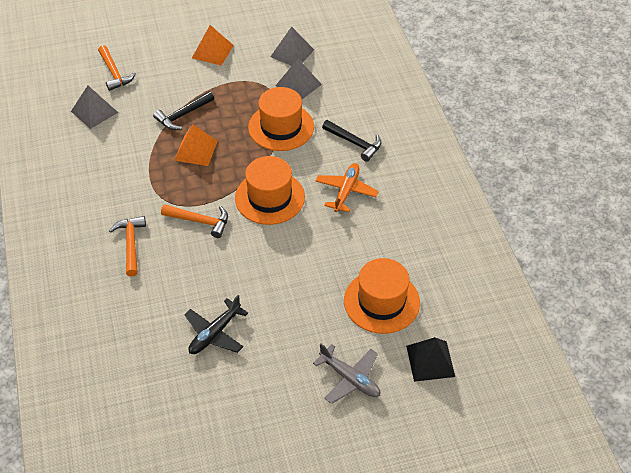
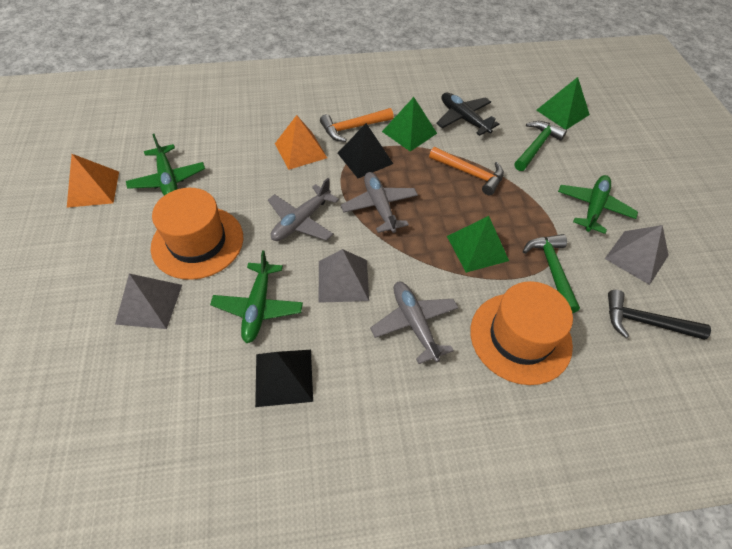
black hammer: 2 -> 1
black pyramid: 1 -> 2
green hammer: 0 -> 2
green plane: 0 -> 3
green pyramid: 0 -> 3
grey plane: 1 -> 3
orange hammer: 3 -> 2
orange hat: 3 -> 2
orange plane: 1 -> 0

